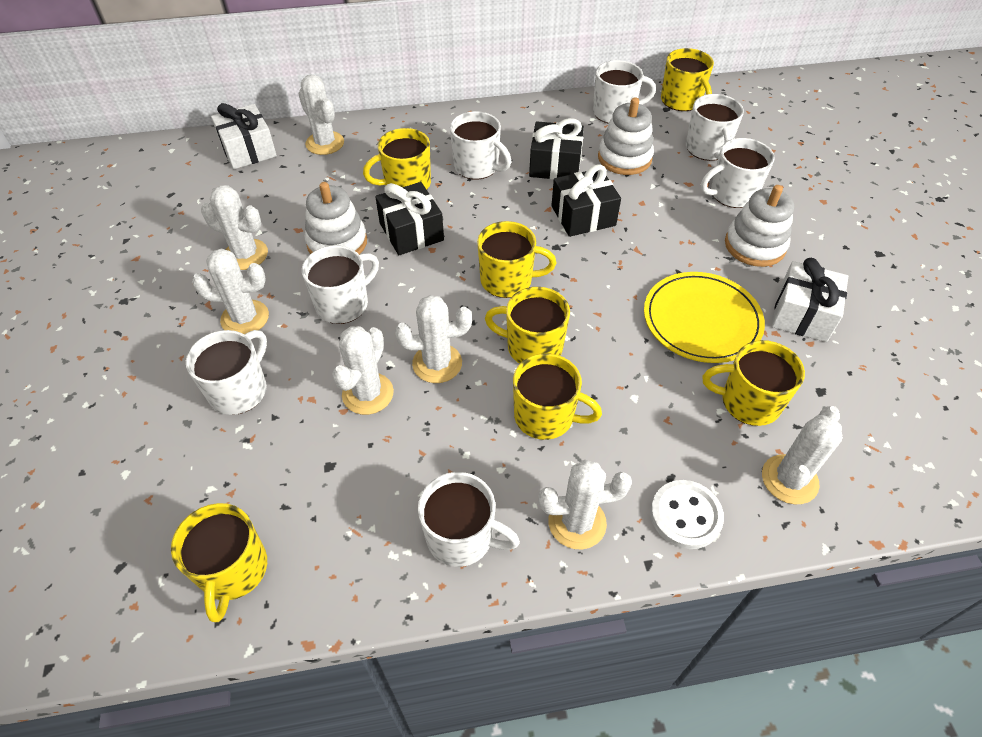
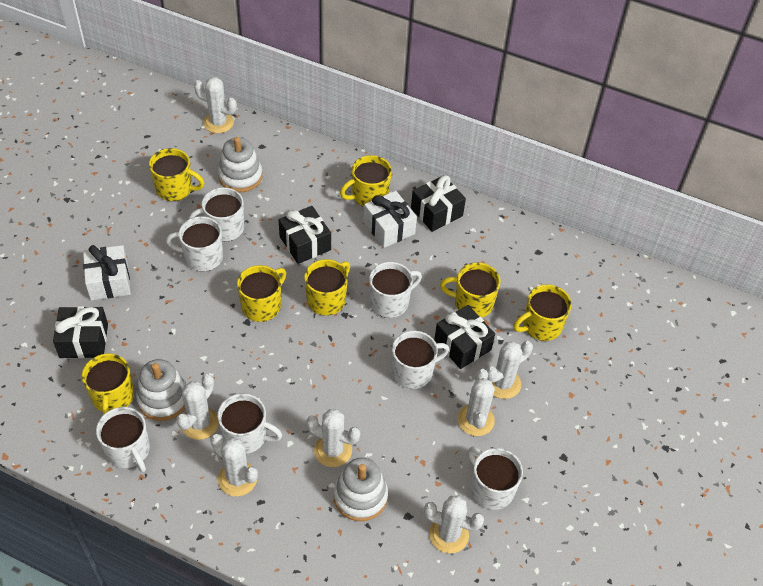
black gift: 3 -> 4
white button: 1 -> 0
yellow plate: 1 -> 0

